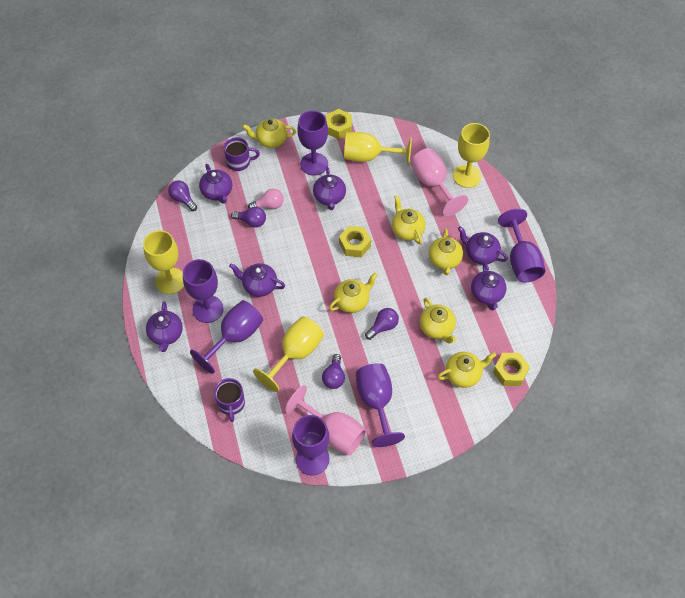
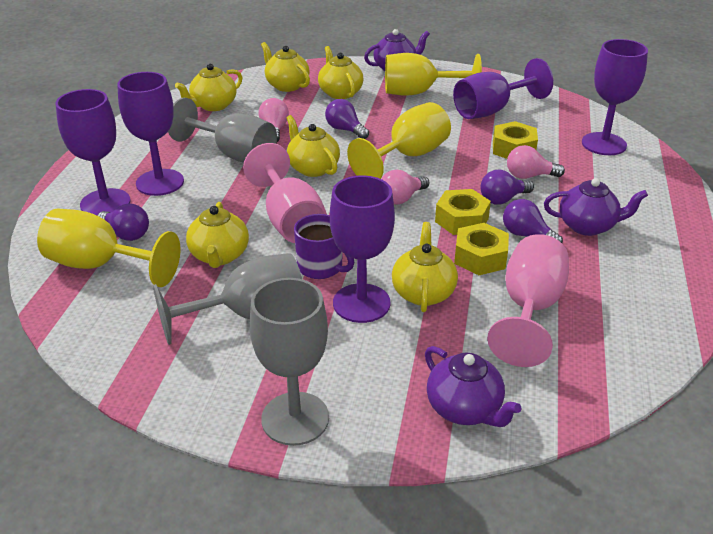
grey goblet: 0 -> 3
pink light bulb: 1 -> 3
purple goblet: 6 -> 5
purple mug: 2 -> 1
purple teapot: 6 -> 3
yellow goblet: 4 -> 3

